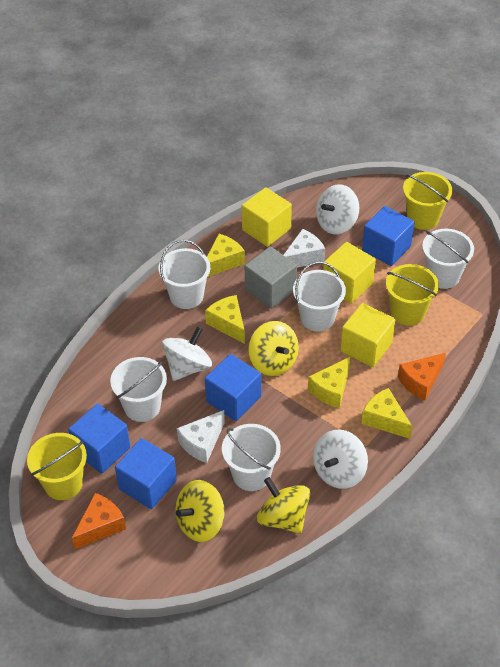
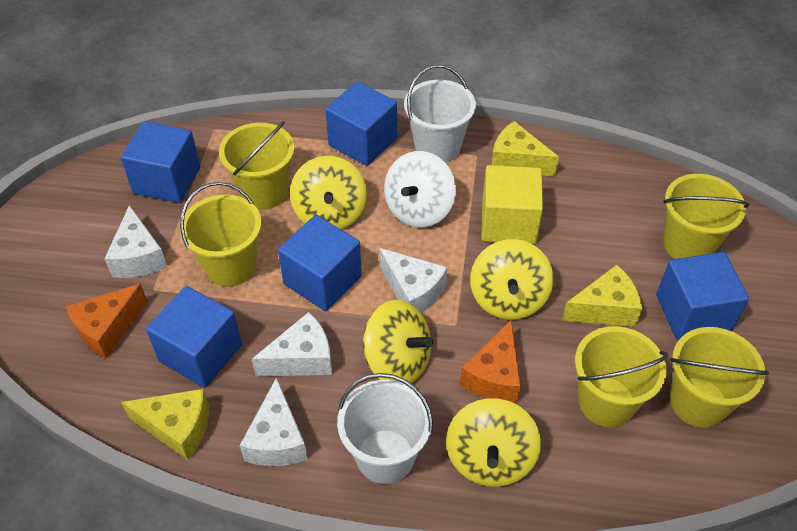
blue cube: 4 -> 5
grey cube: 1 -> 0
white bucket: 5 -> 2
white cheese: 2 -> 4
white spinning top: 3 -> 1
yellow bucket: 3 -> 5
yellow cheese: 4 -> 3
yellow cube: 3 -> 1
yellow spinning top: 3 -> 4

